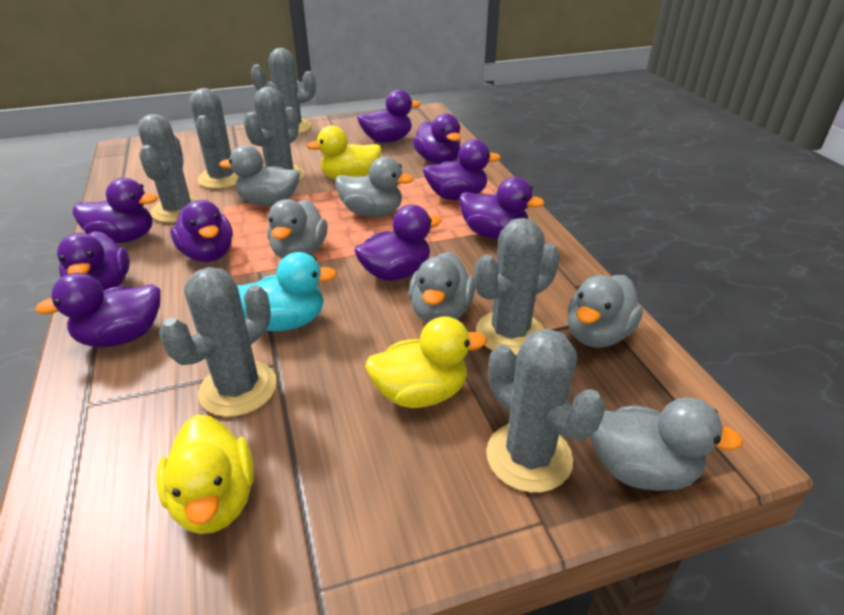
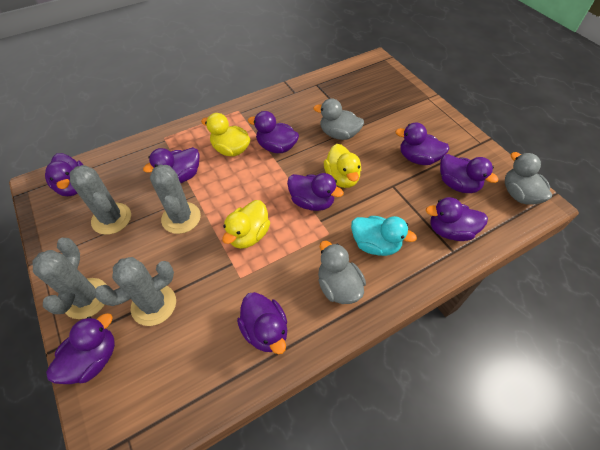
grey cactus: 7 -> 4
grey duck: 6 -> 3

